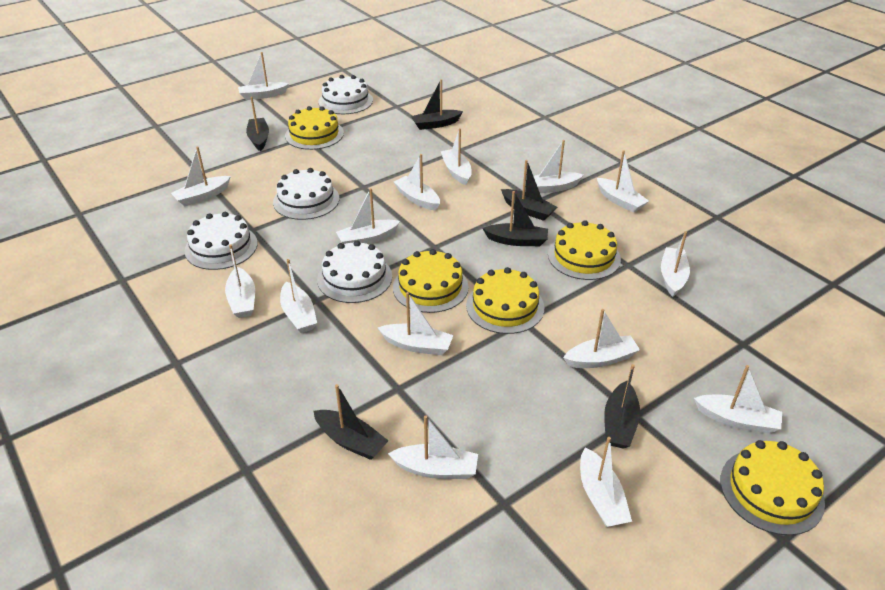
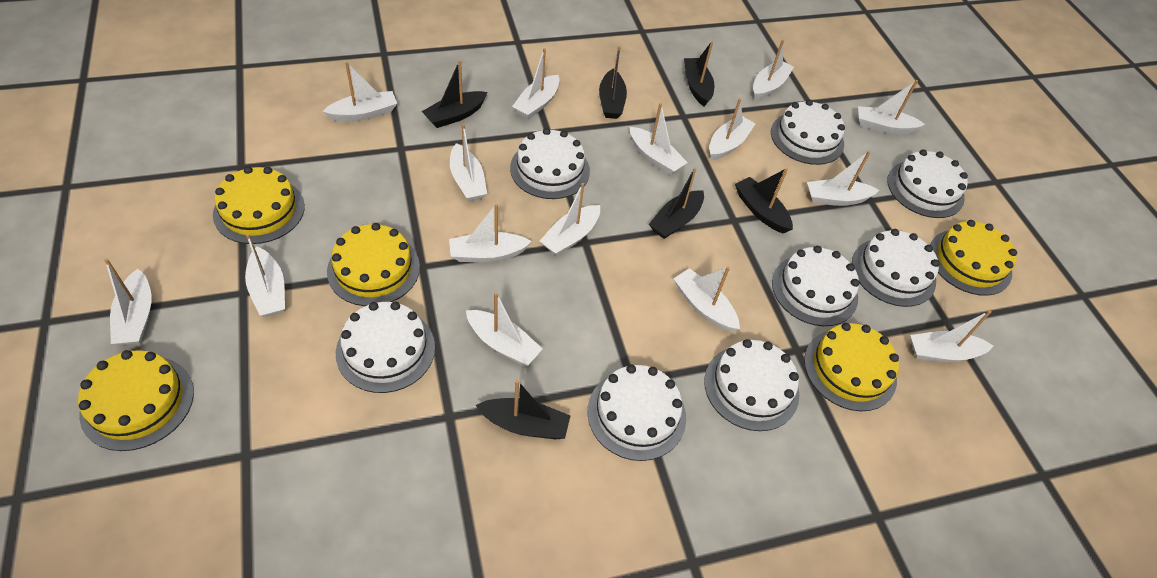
white cake: 4 -> 8

